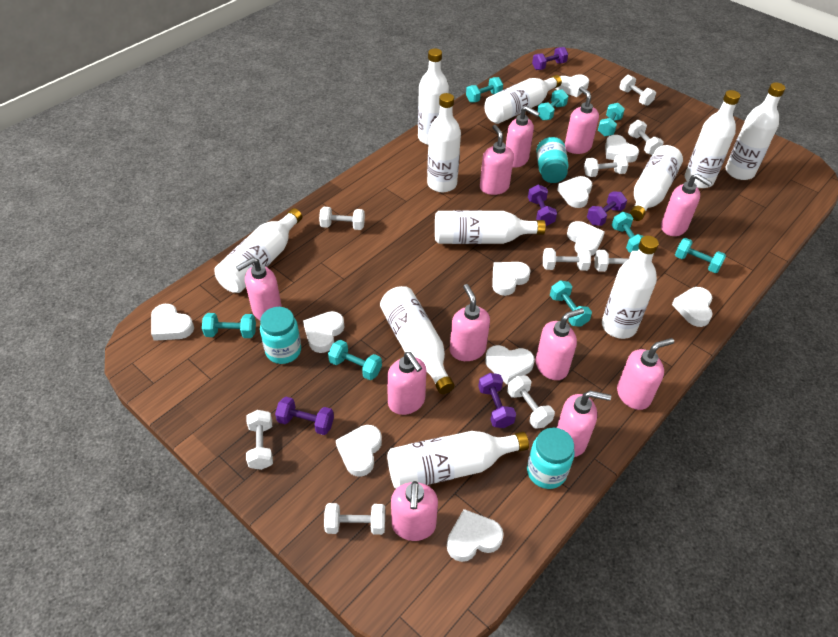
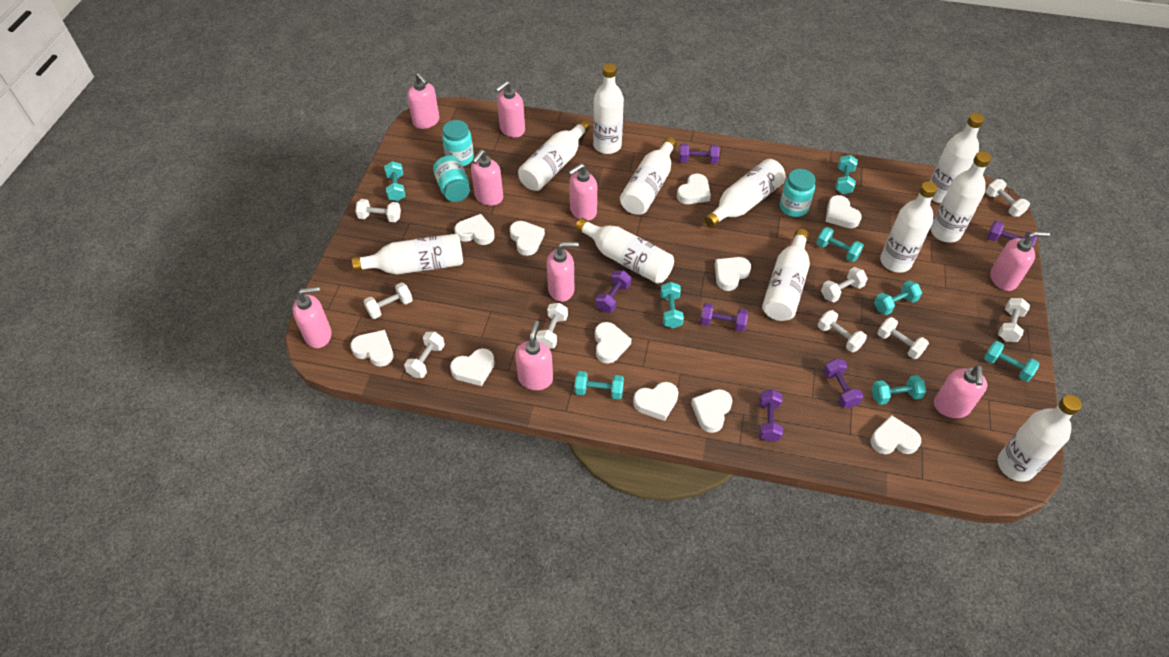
pink soap dispenser: 11 -> 9
purple dumbbell: 5 -> 6

